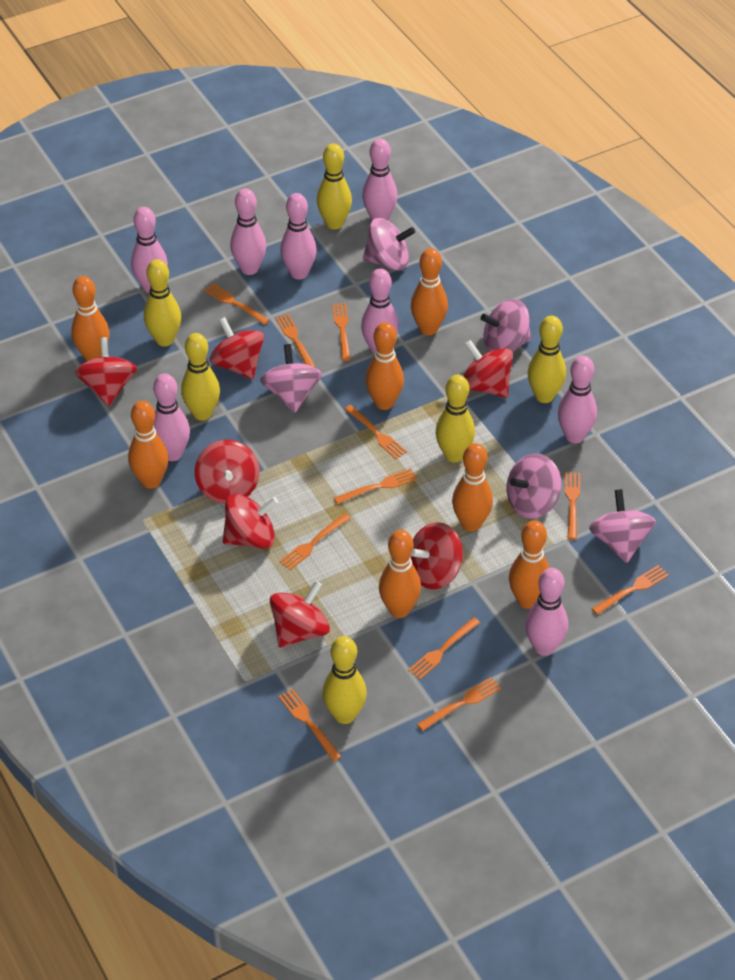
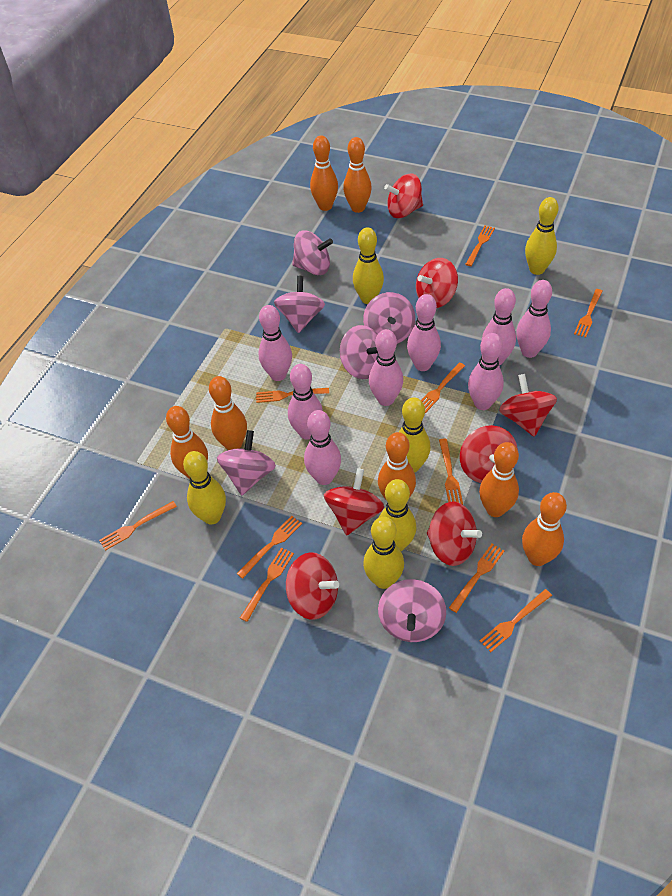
orange fork: 11 -> 10
pink spinning top: 5 -> 6

